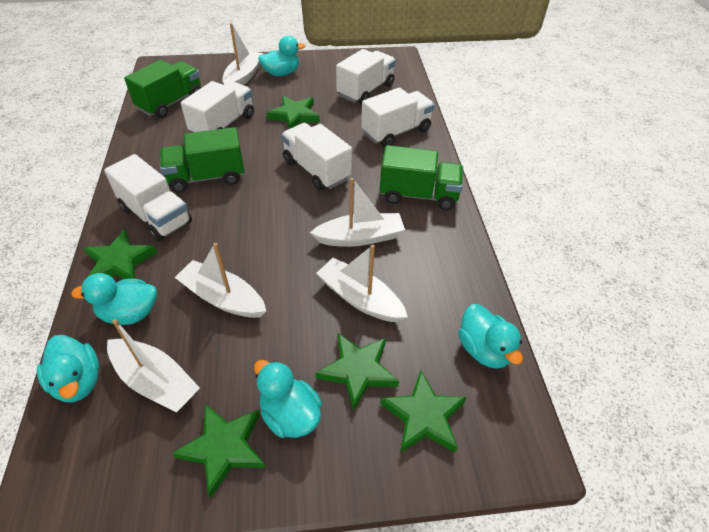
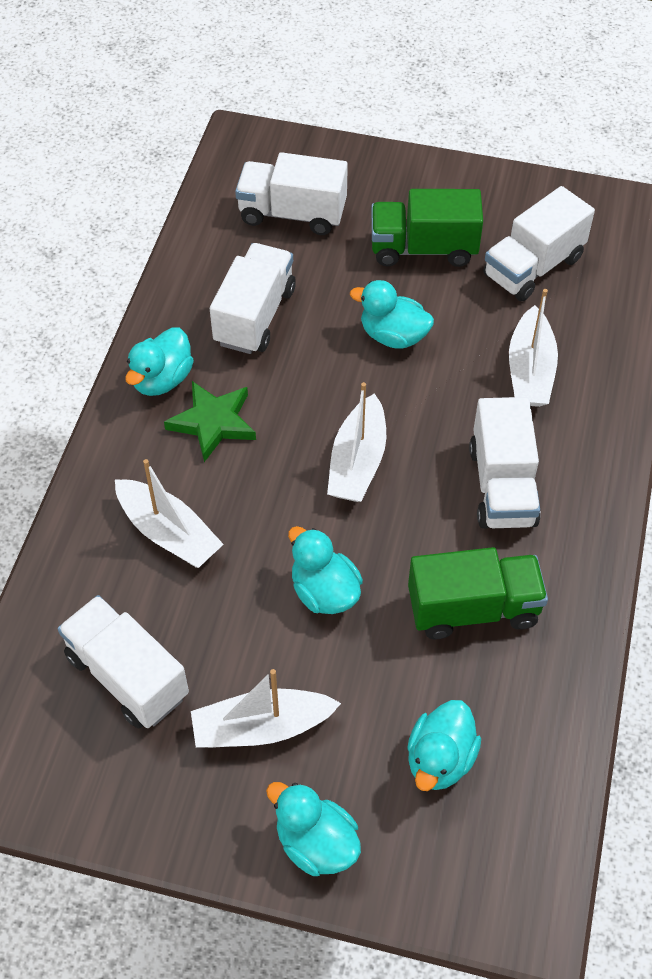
green star: 5 -> 1
green truck: 3 -> 2
white boat: 5 -> 4

